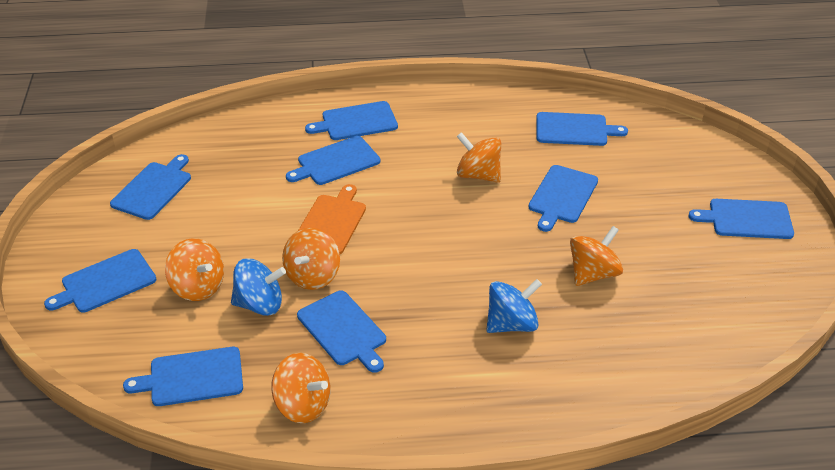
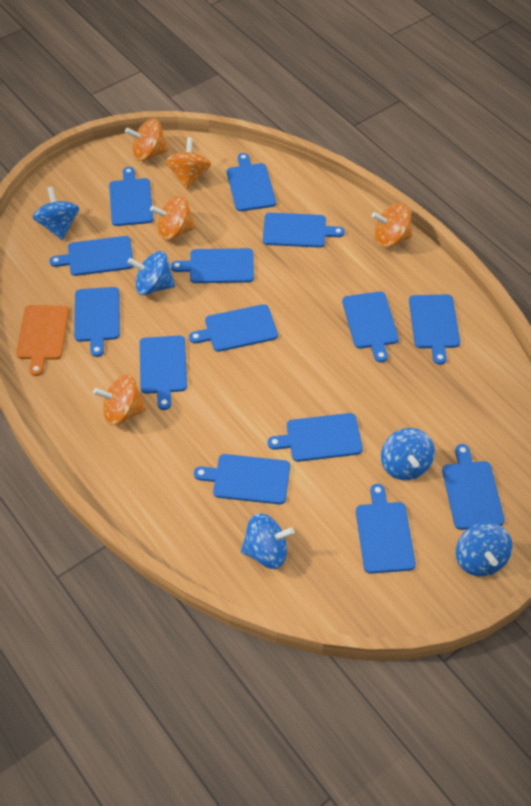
blue cutting board: 9 -> 14
blue spinning top: 2 -> 5

